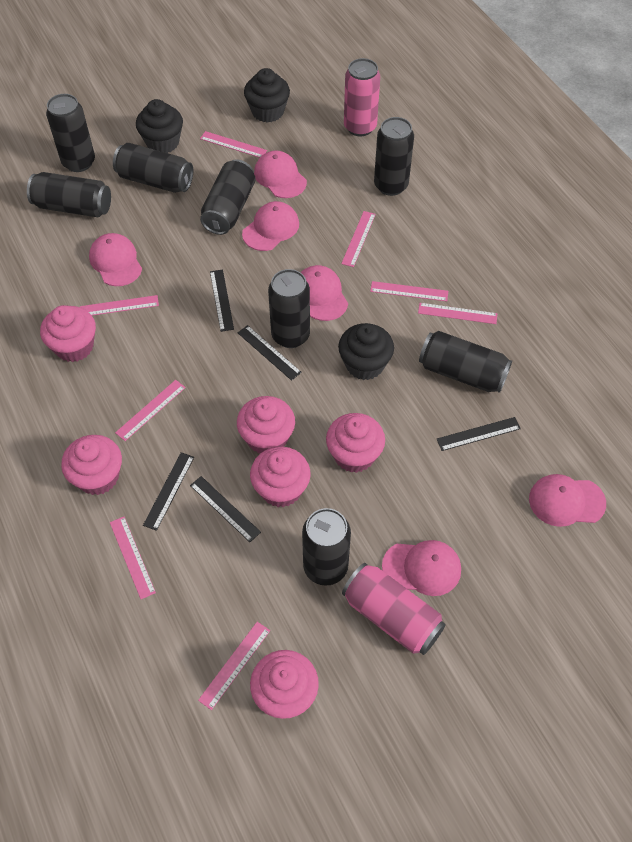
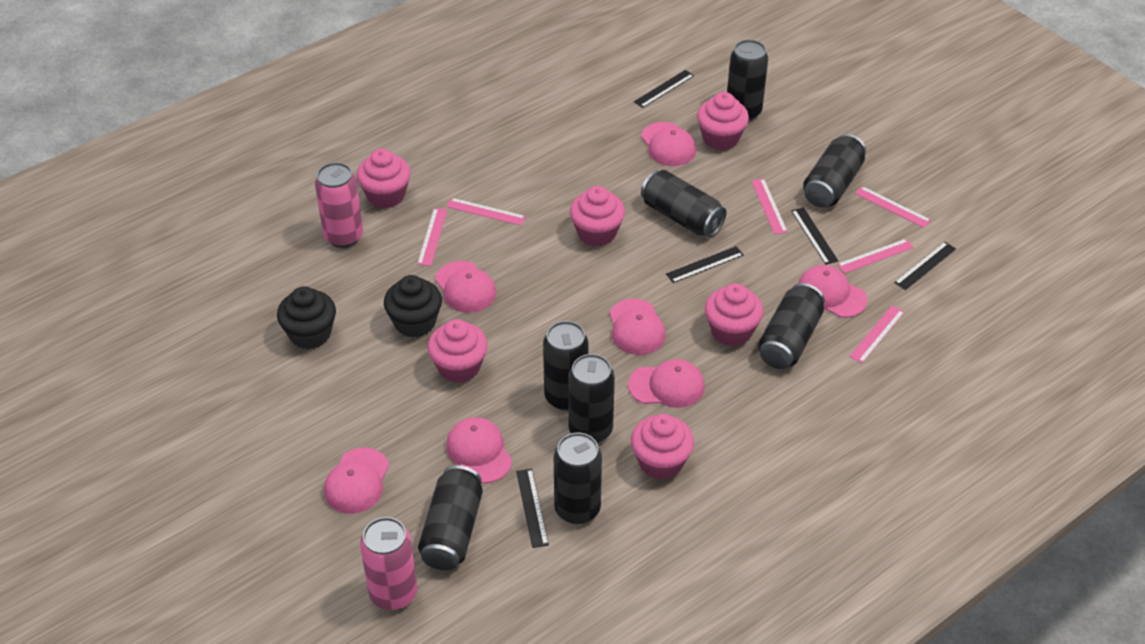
black cupcake: 3 -> 2
pink cap: 6 -> 7
pink ruler: 8 -> 6

